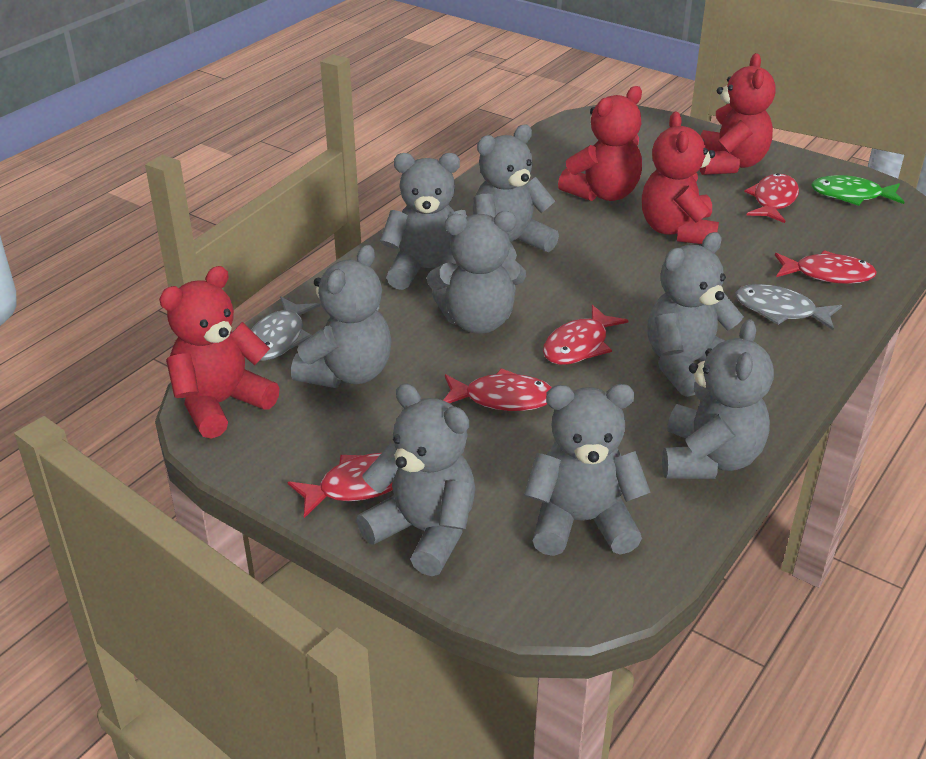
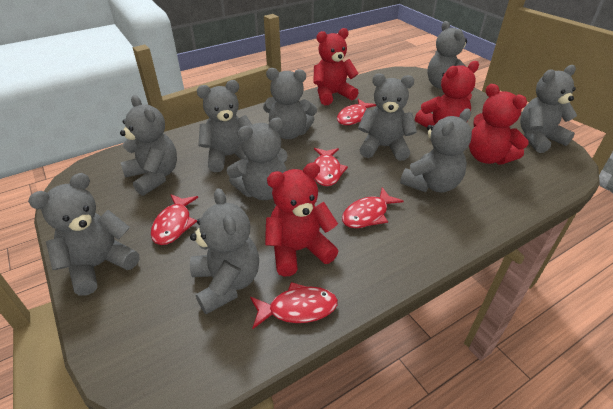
green fish: 1 -> 0
grey fish: 2 -> 0
grey teddy bear: 8 -> 10

